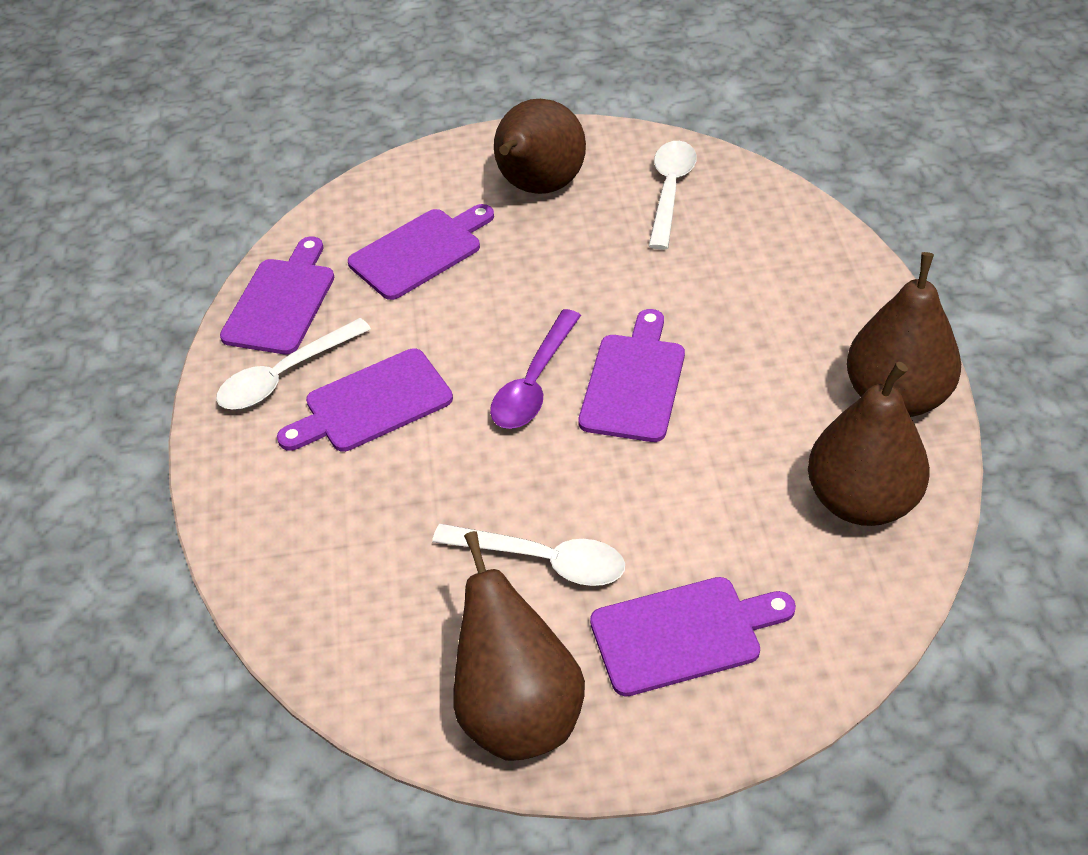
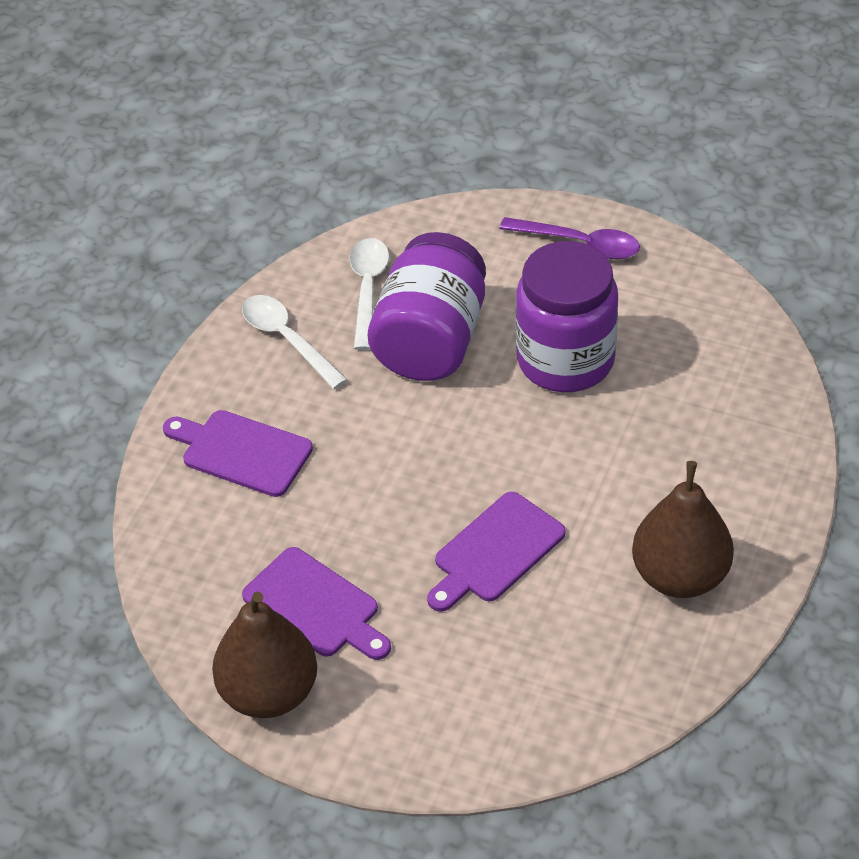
brown pear: 4 -> 2
purple cutting board: 5 -> 3
purple jar: 0 -> 2
white spoon: 3 -> 2

